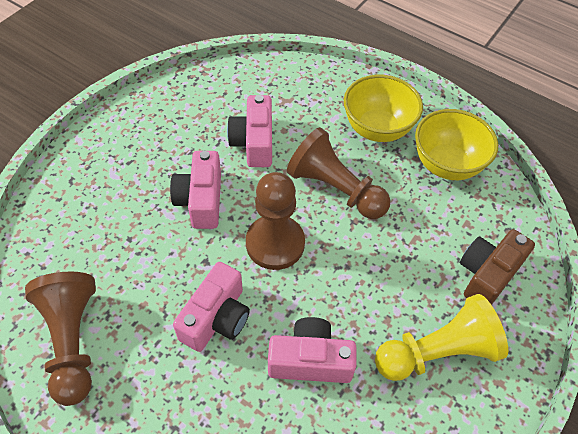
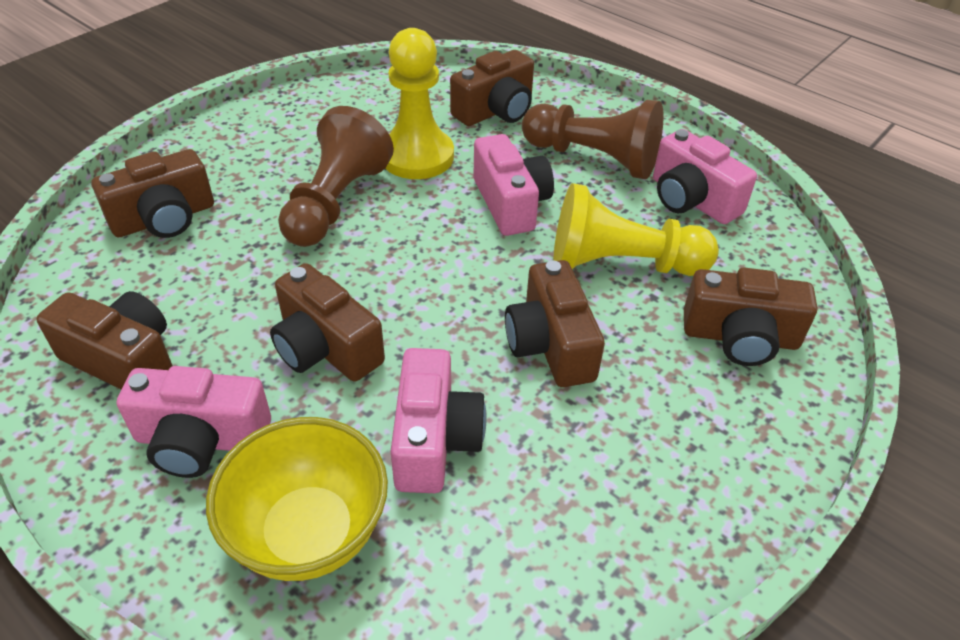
brown camera: 1 -> 6
brown pawn: 3 -> 2
yellow bowl: 2 -> 1
yellow pawn: 1 -> 2

